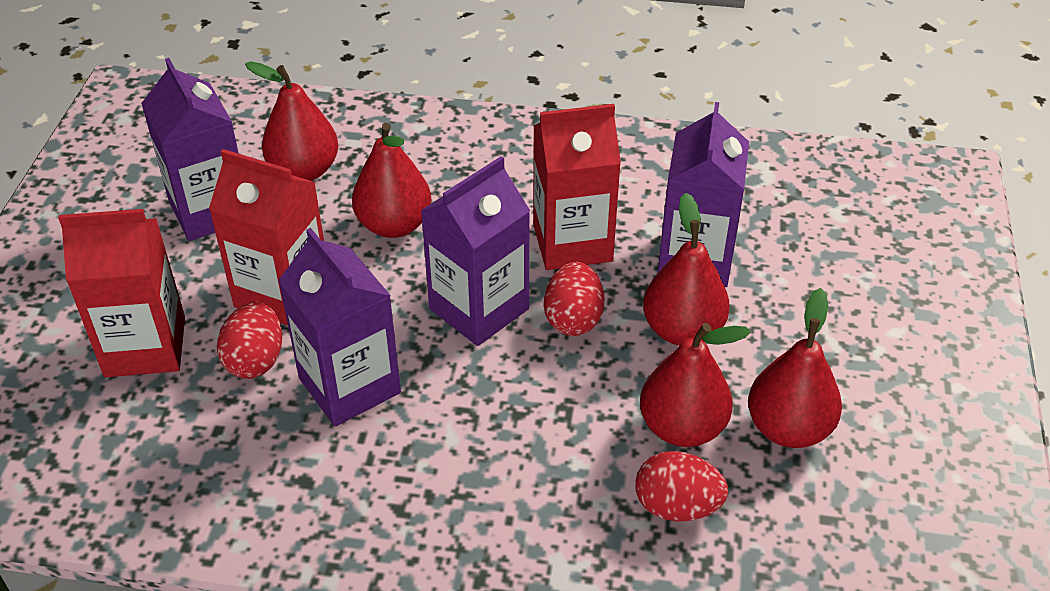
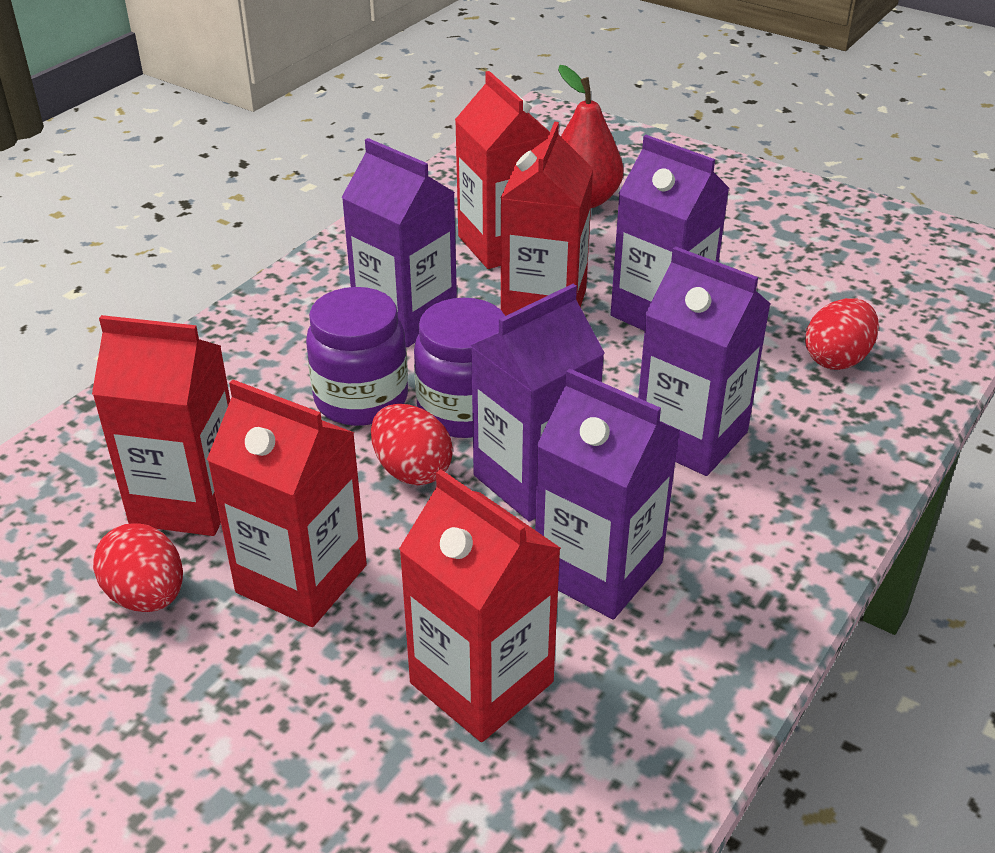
purple carton: 4 -> 5
purple jar: 0 -> 2
red carton: 3 -> 5
red pear: 5 -> 1

